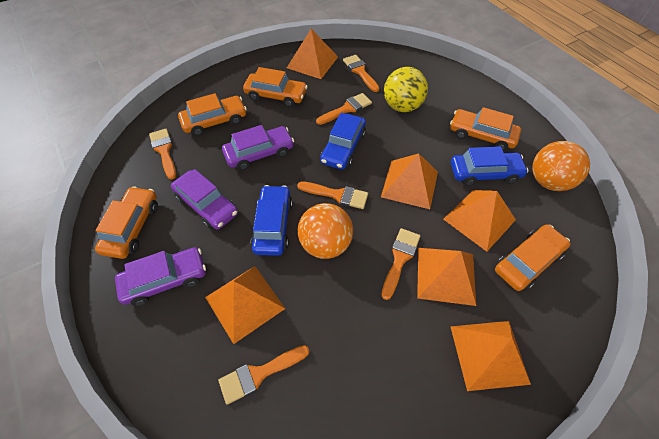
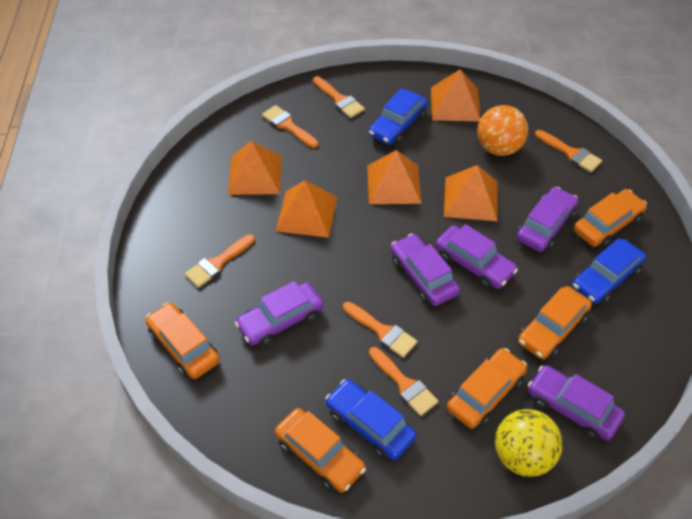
orange ball: 2 -> 1
orange pyramid: 6 -> 5
purple car: 3 -> 5

